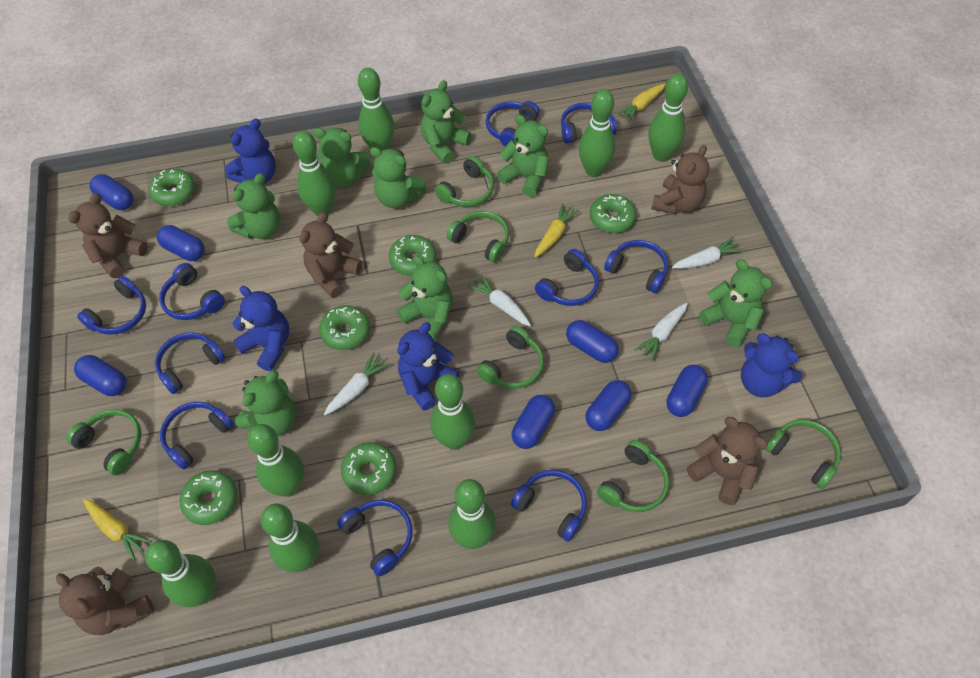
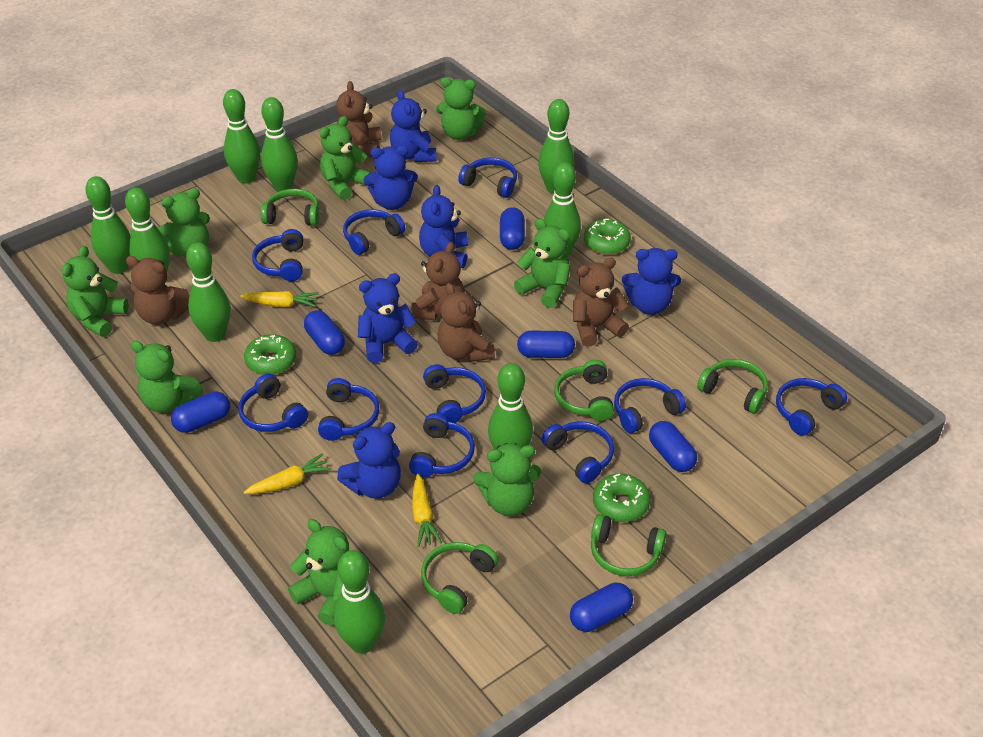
blue capsule: 7 -> 6
blue teddy bear: 4 -> 6
green donut: 6 -> 3
green headphones: 6 -> 5
white carrot: 4 -> 0

